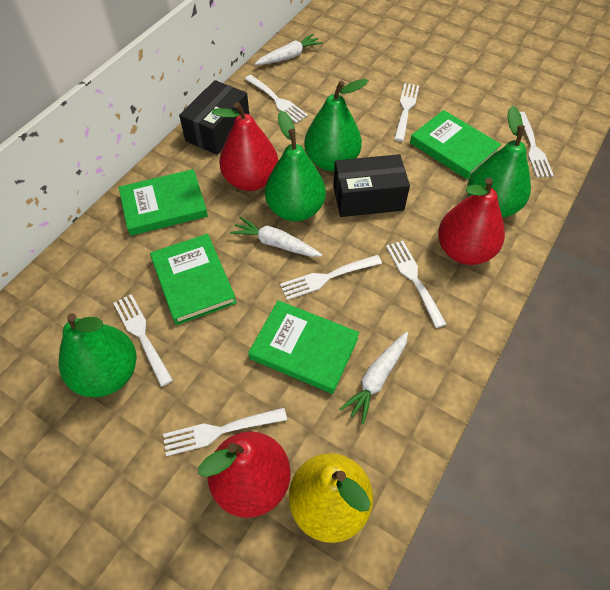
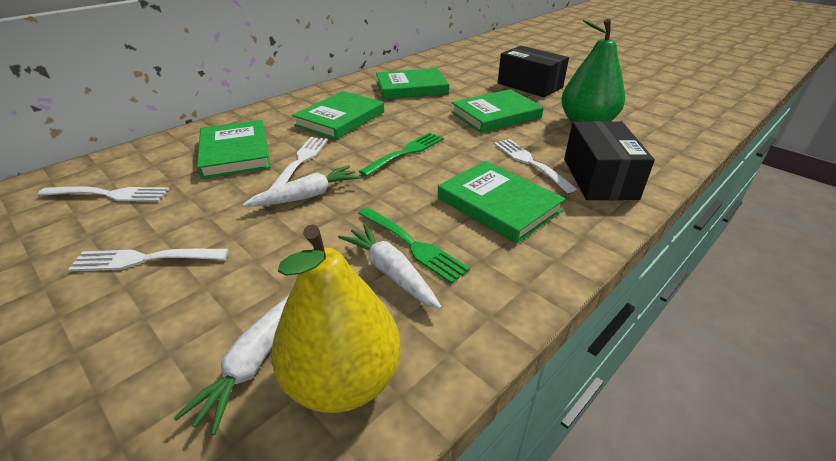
green book: 4 -> 5
green fork: 0 -> 2
green pear: 4 -> 1
red pear: 3 -> 0
white fork: 7 -> 4

